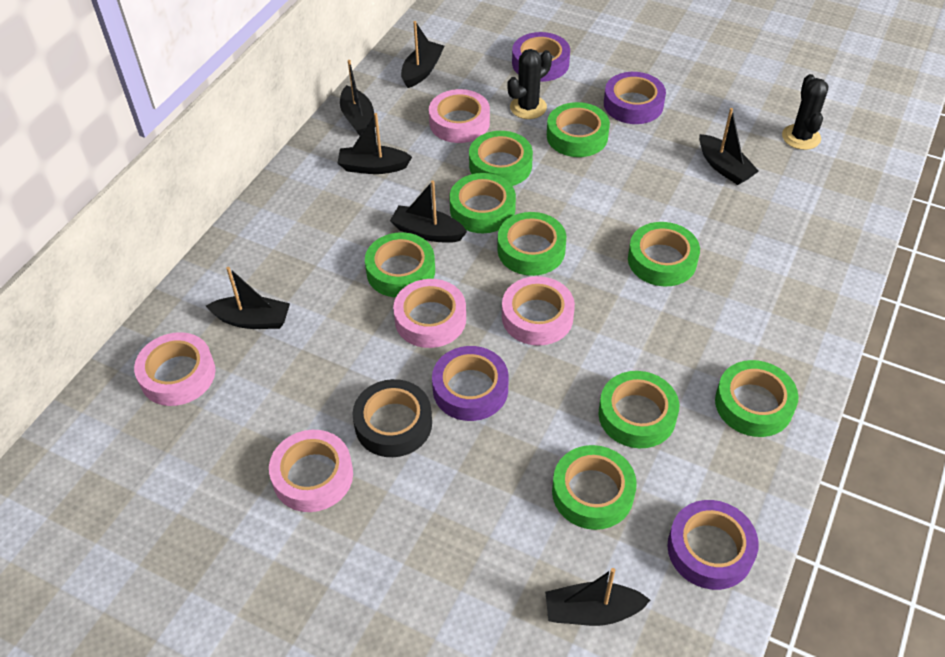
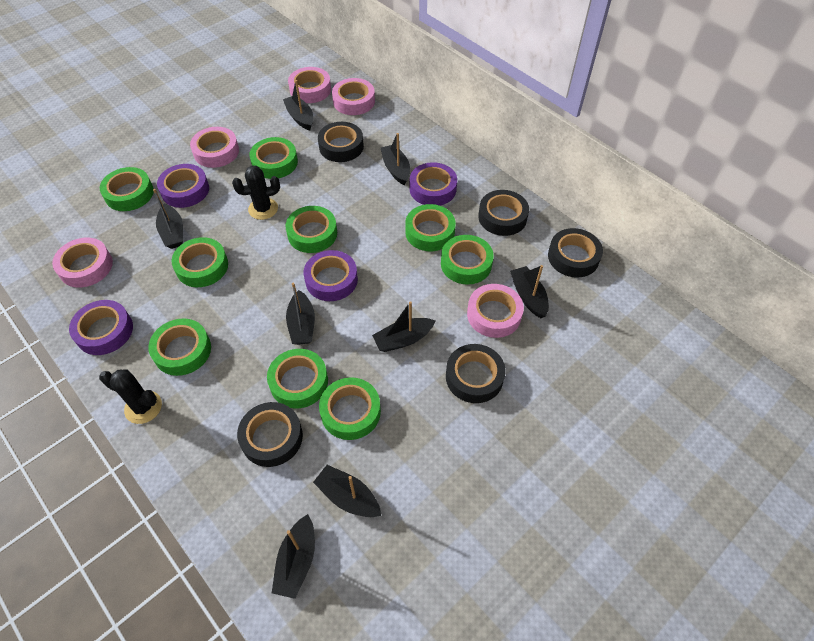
black boat: 7 -> 8
black tape: 1 -> 5

